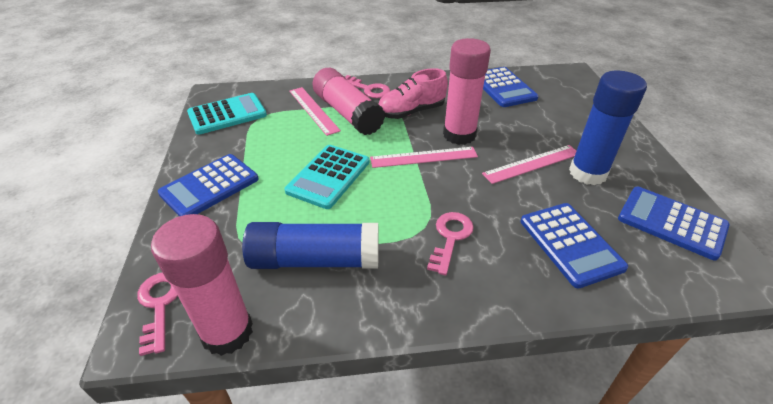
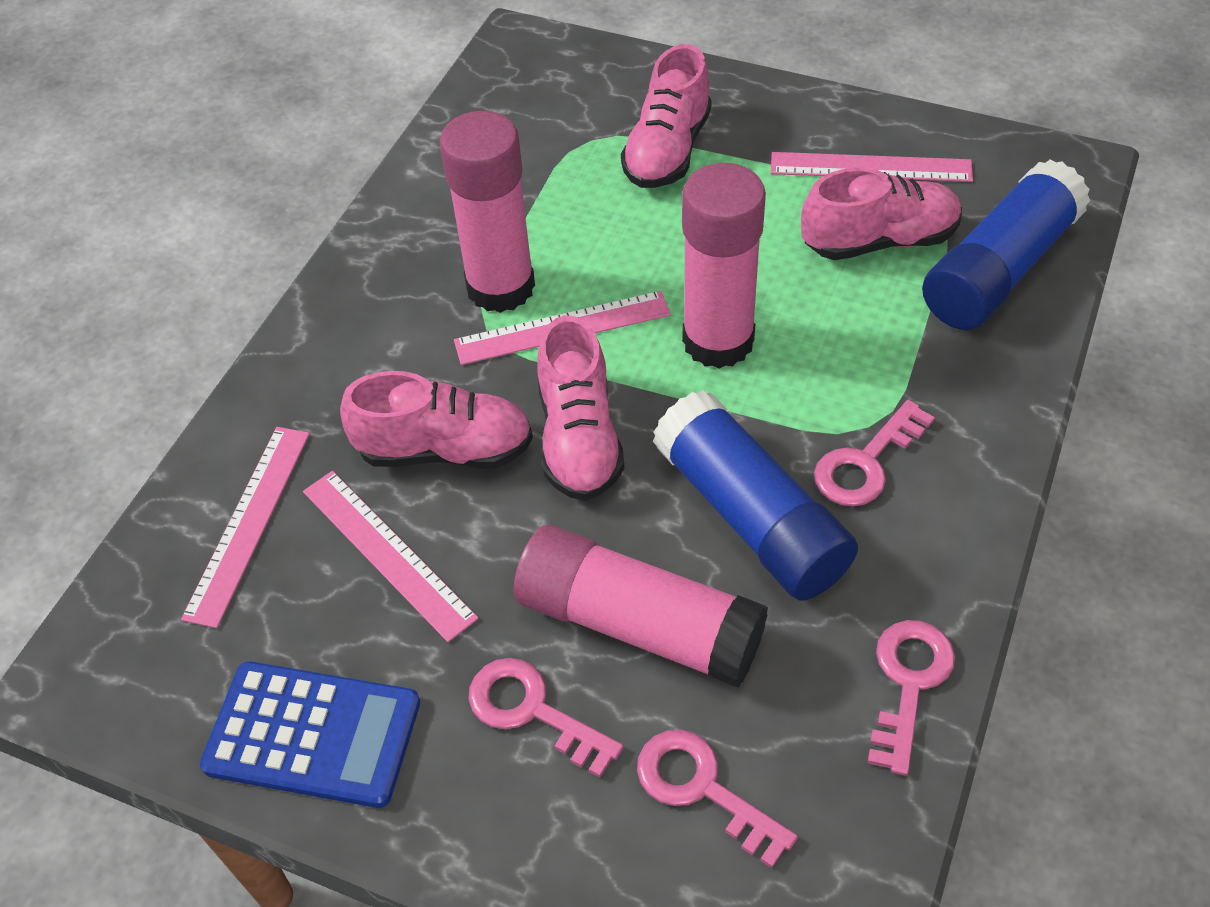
blue calculator: 4 -> 1
pink key: 3 -> 4
pink ruler: 3 -> 4
pink shoe: 1 -> 4
turquoise calculator: 2 -> 0

